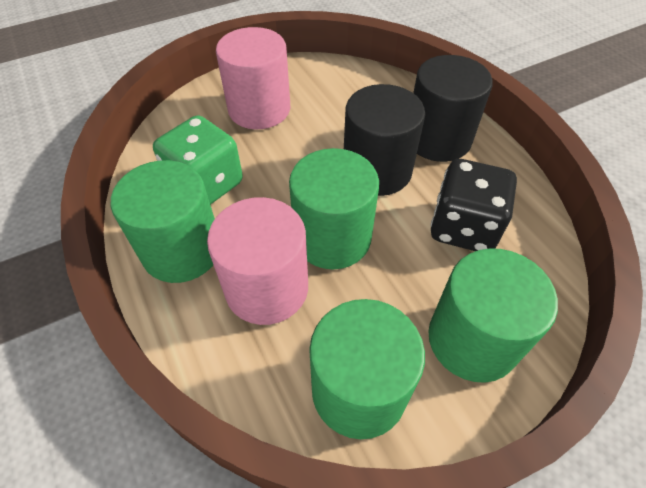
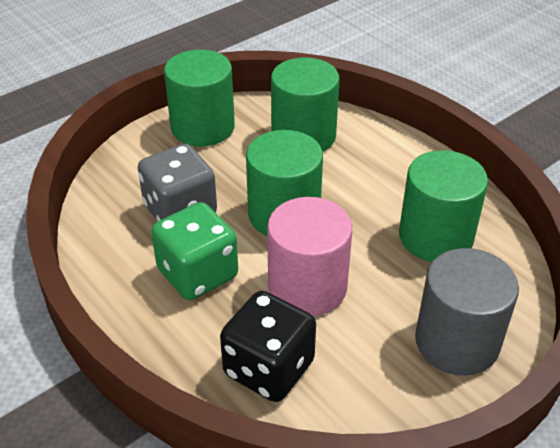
black cylinder: 2 -> 0
grey cylinder: 0 -> 1
grey dice: 0 -> 1
pink cylinder: 2 -> 1

